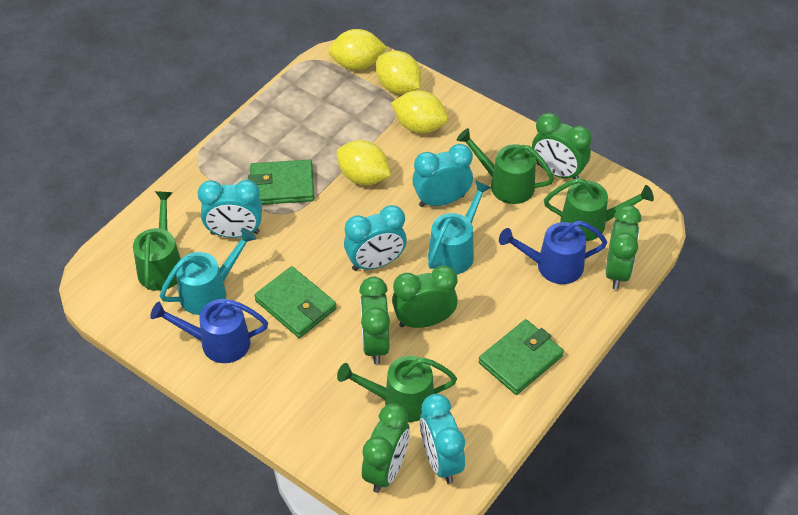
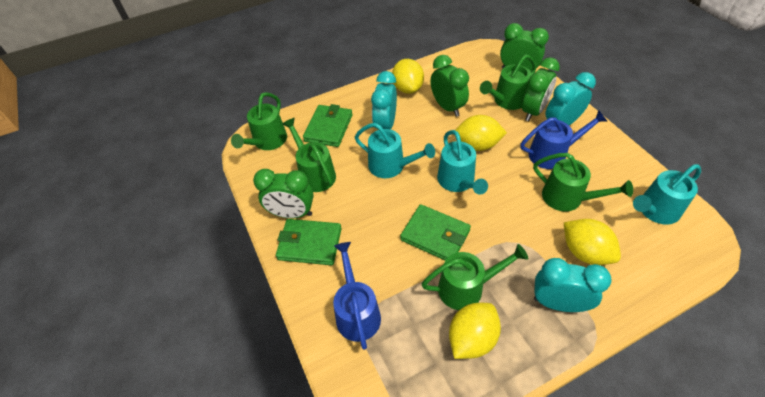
green clock: 5 -> 4
green watering can: 4 -> 5
turquoise clock: 4 -> 3
turquoise watering can: 2 -> 3

